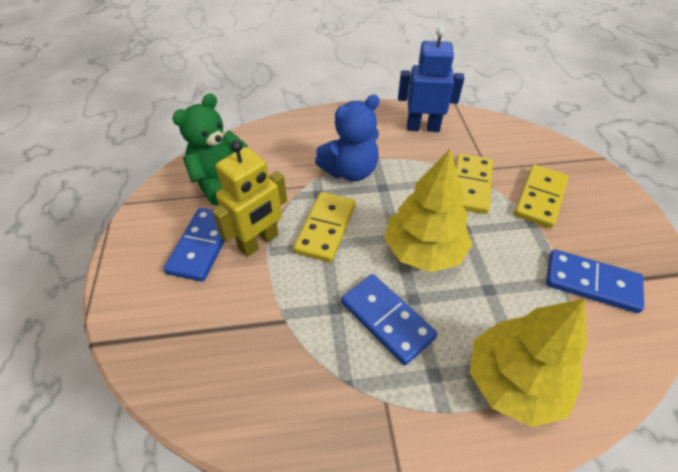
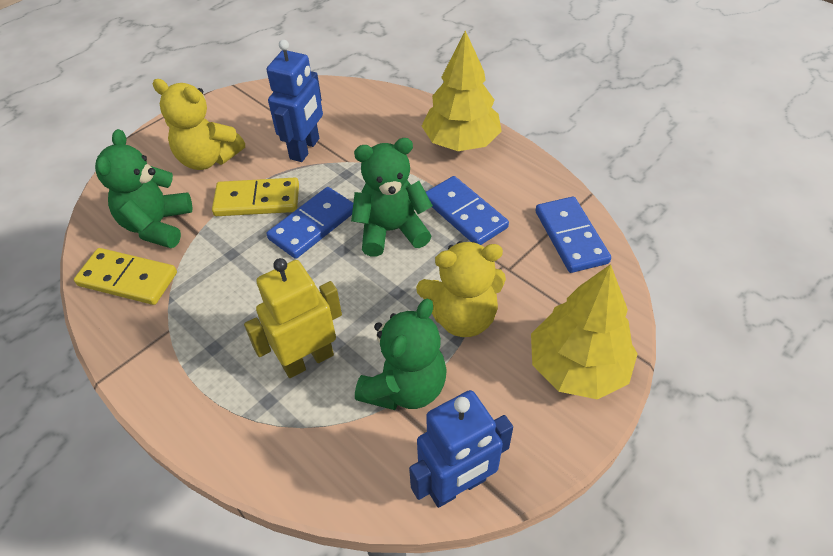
blue robot: 1 -> 2
blue teddy bear: 1 -> 0
green teddy bear: 1 -> 3
yellow domino: 3 -> 2
yellow teddy bear: 0 -> 2

